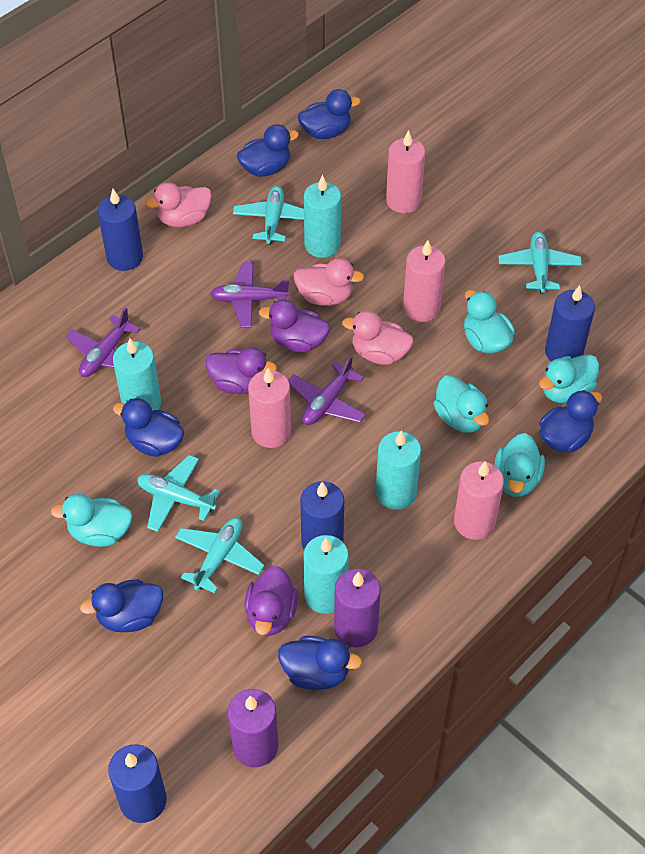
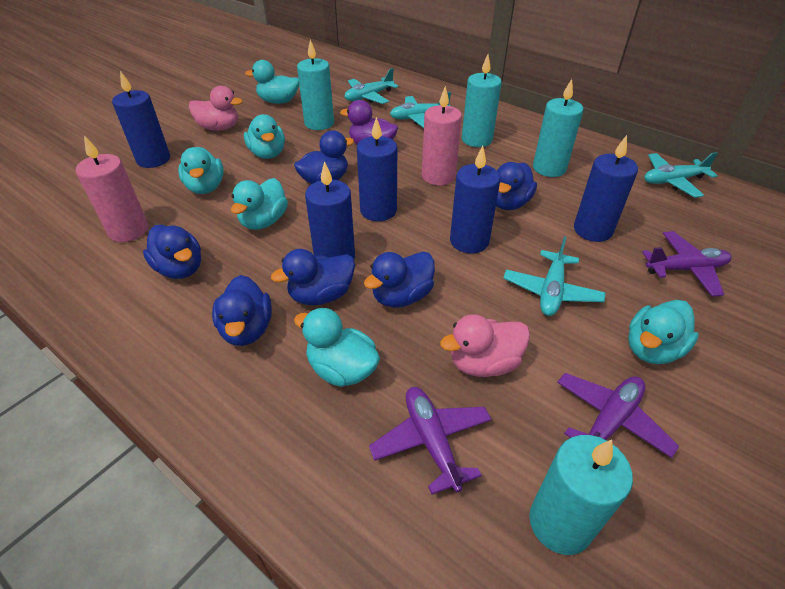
blue candle: 4 -> 5
pink candle: 4 -> 2
pink duck: 3 -> 2
purple candle: 2 -> 0
purple duck: 3 -> 1
turquoise duck: 5 -> 6

